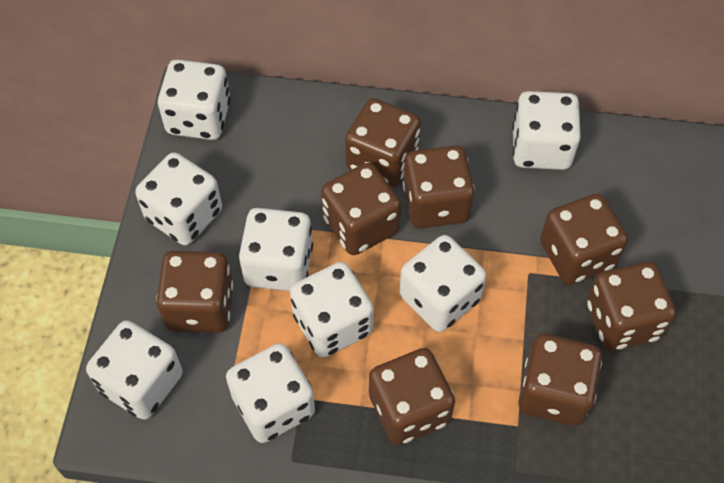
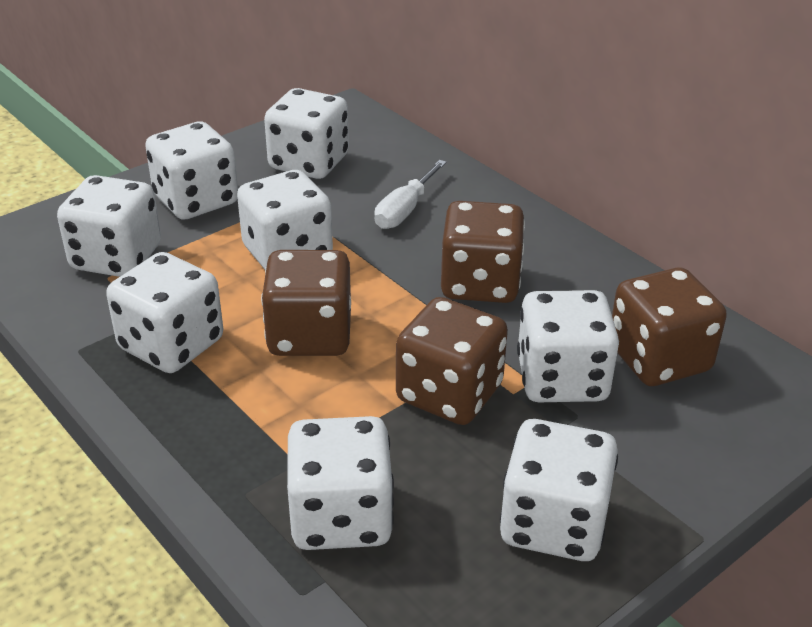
brown dice: 8 -> 4
white screwdriver: 0 -> 1

